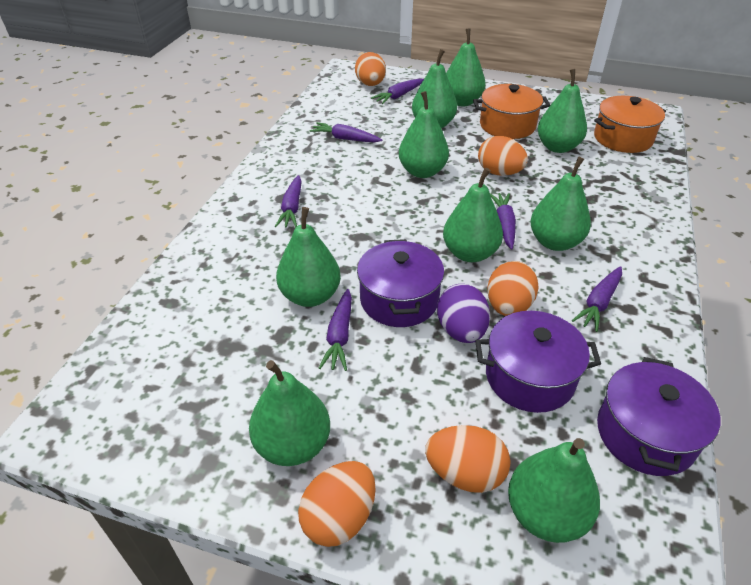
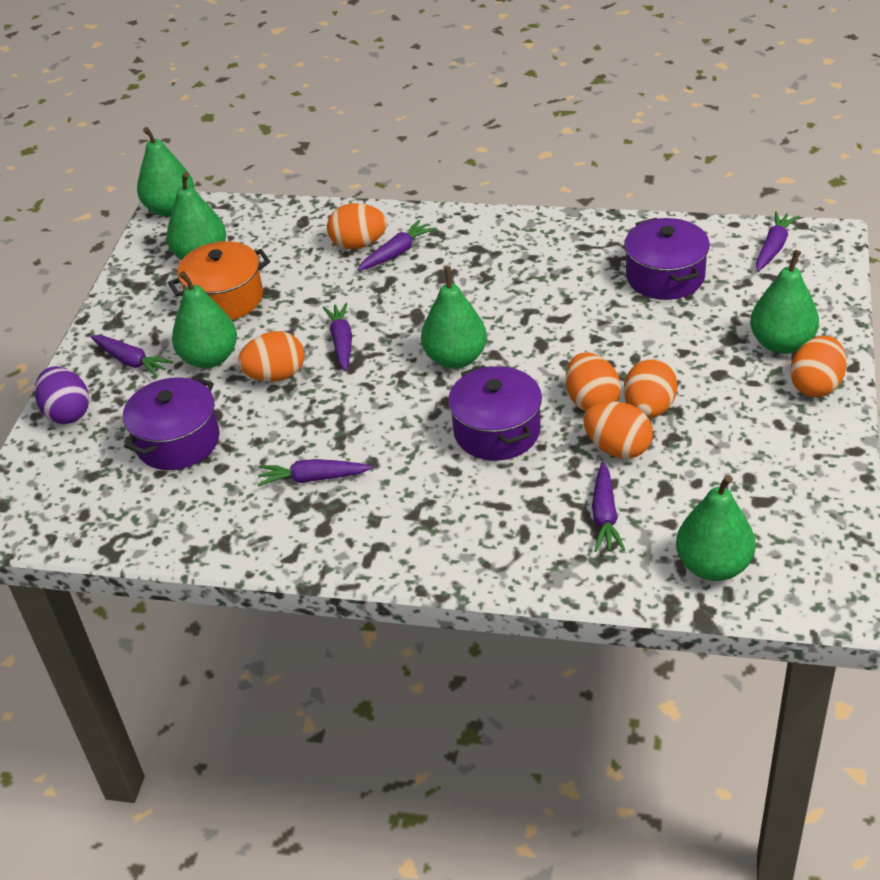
green pear: 9 -> 6
orange egg: 5 -> 6
orange pot: 2 -> 1

